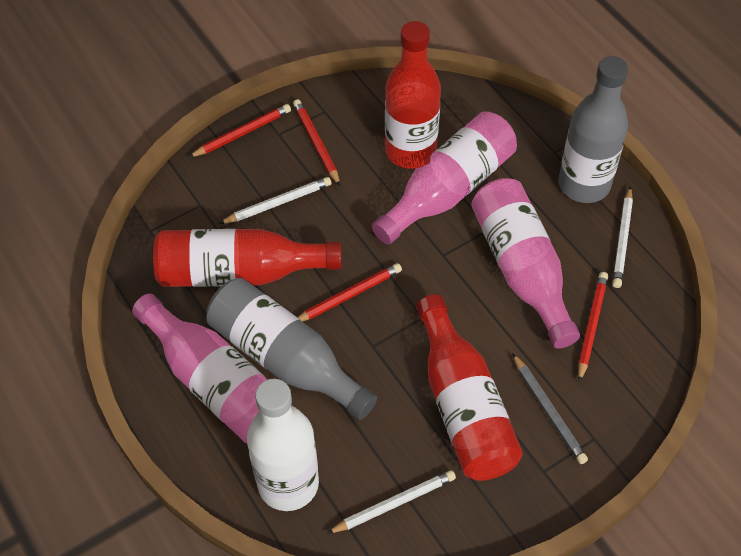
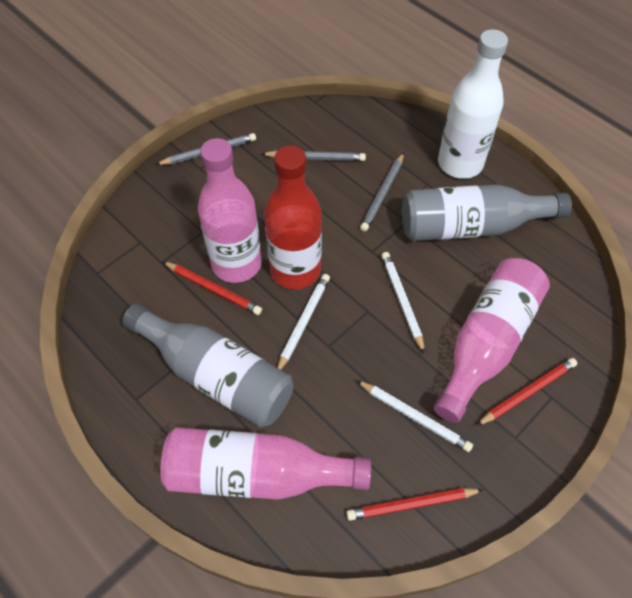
grey pencil: 1 -> 3
red bottle: 3 -> 1
red pencil: 4 -> 3

